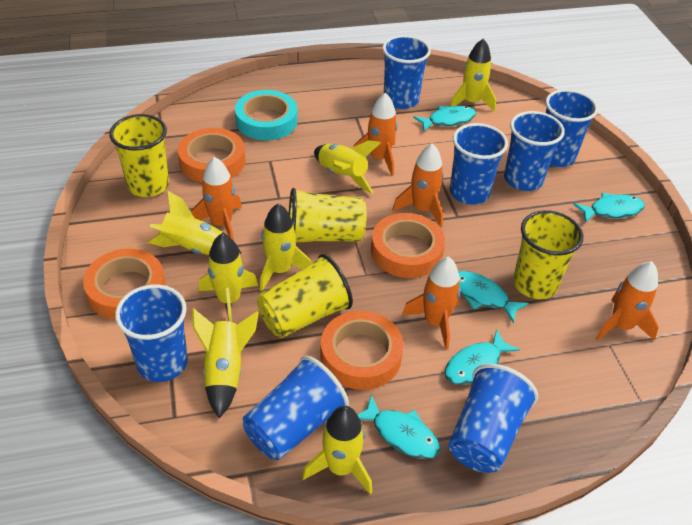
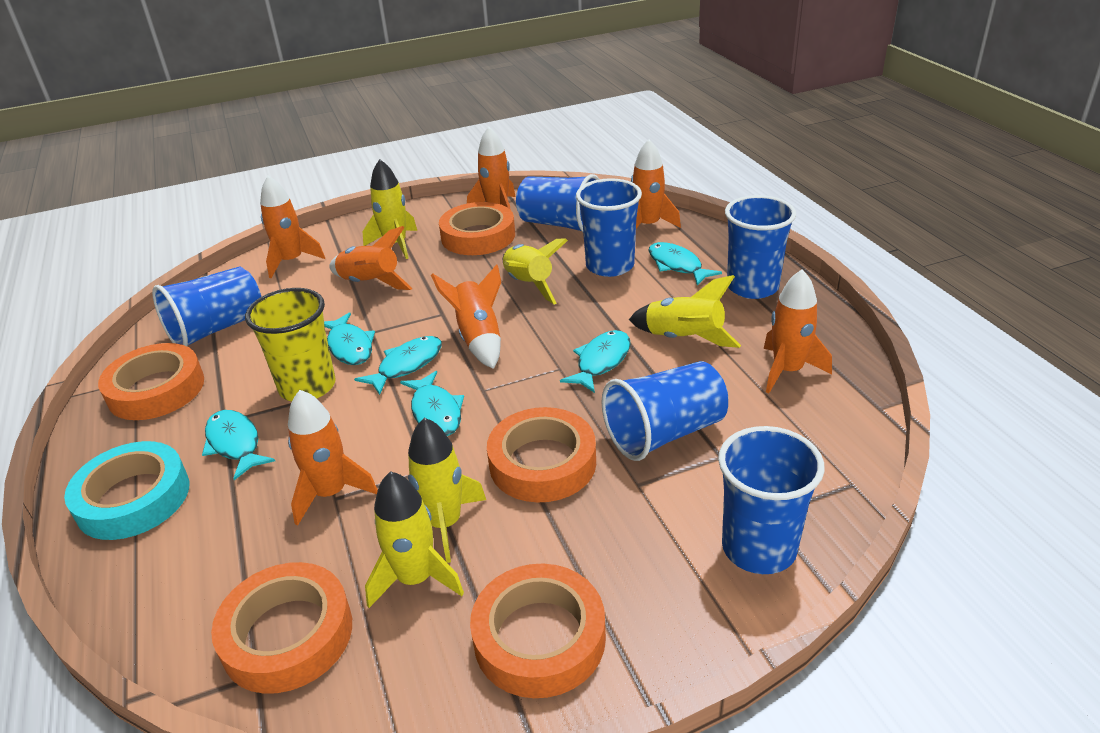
blue cup: 7 -> 6
orange rocket: 5 -> 7
orange tape: 4 -> 5
turquoise fish: 5 -> 6
yellow cup: 4 -> 1
yellow rocket: 7 -> 5

